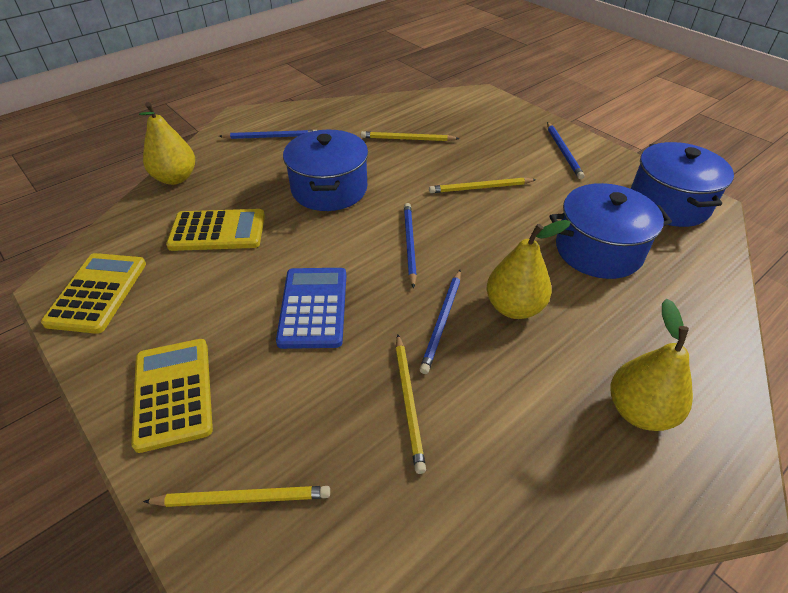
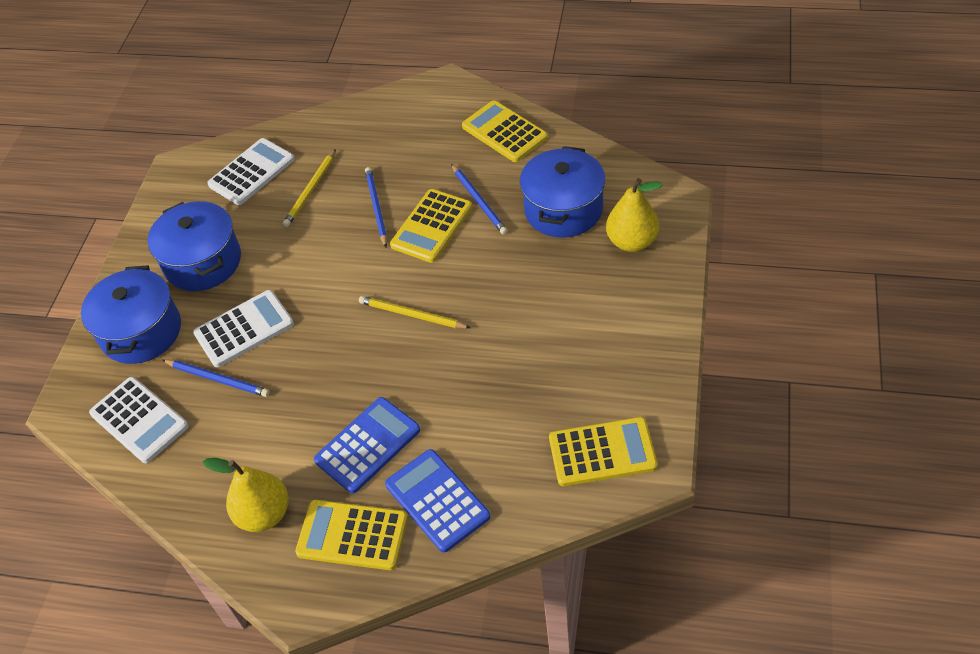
blue calculator: 1 -> 2
blue pencil: 4 -> 3
white calculator: 0 -> 3
yellow calculator: 3 -> 4
yellow pear: 3 -> 2
yellow pencil: 4 -> 2

